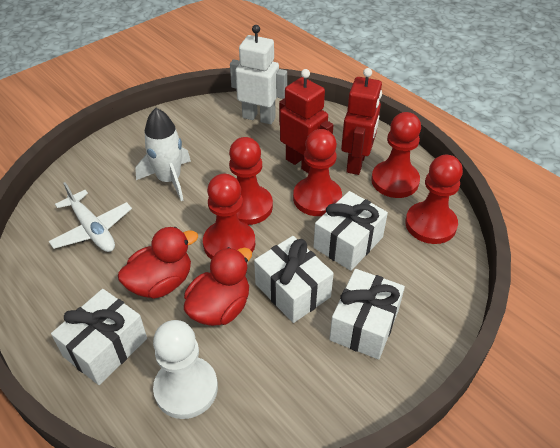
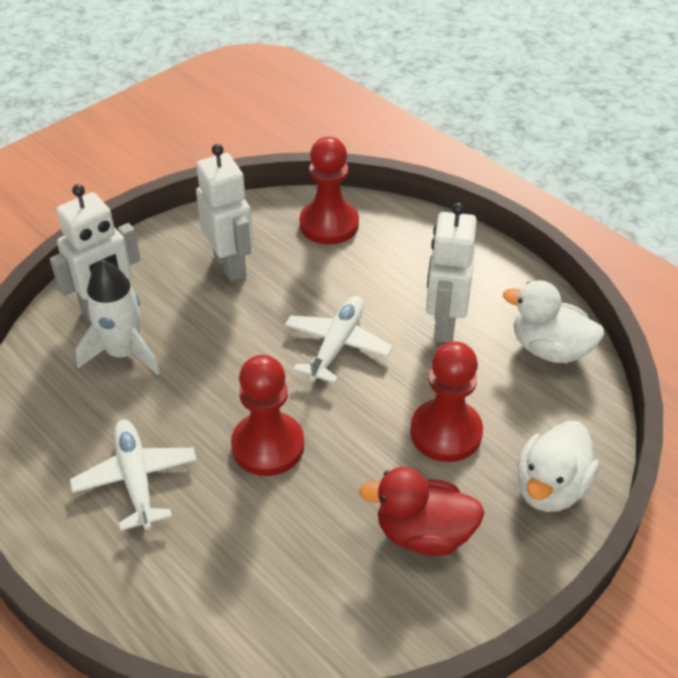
red duck: 2 -> 1
red pawn: 5 -> 3
red robot: 2 -> 0
white duck: 0 -> 2
white gift: 4 -> 0
white pawn: 1 -> 0
white plane: 1 -> 2
white robot: 1 -> 3

